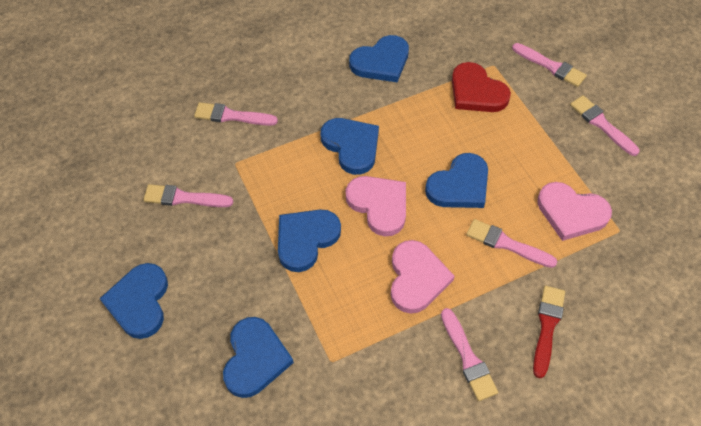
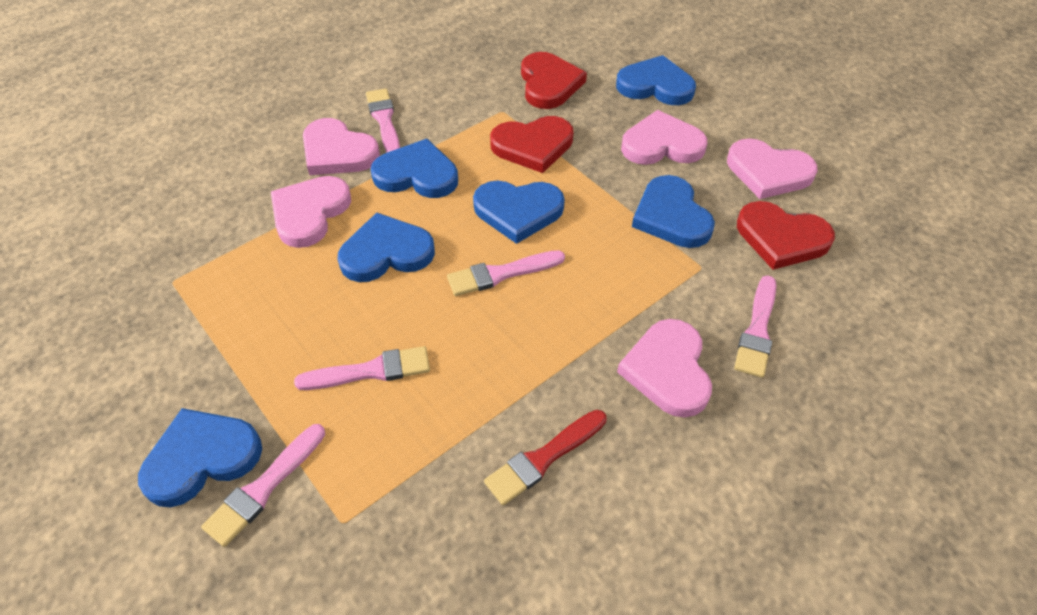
pink brush: 6 -> 5
pink heart: 3 -> 5
red heart: 1 -> 3

